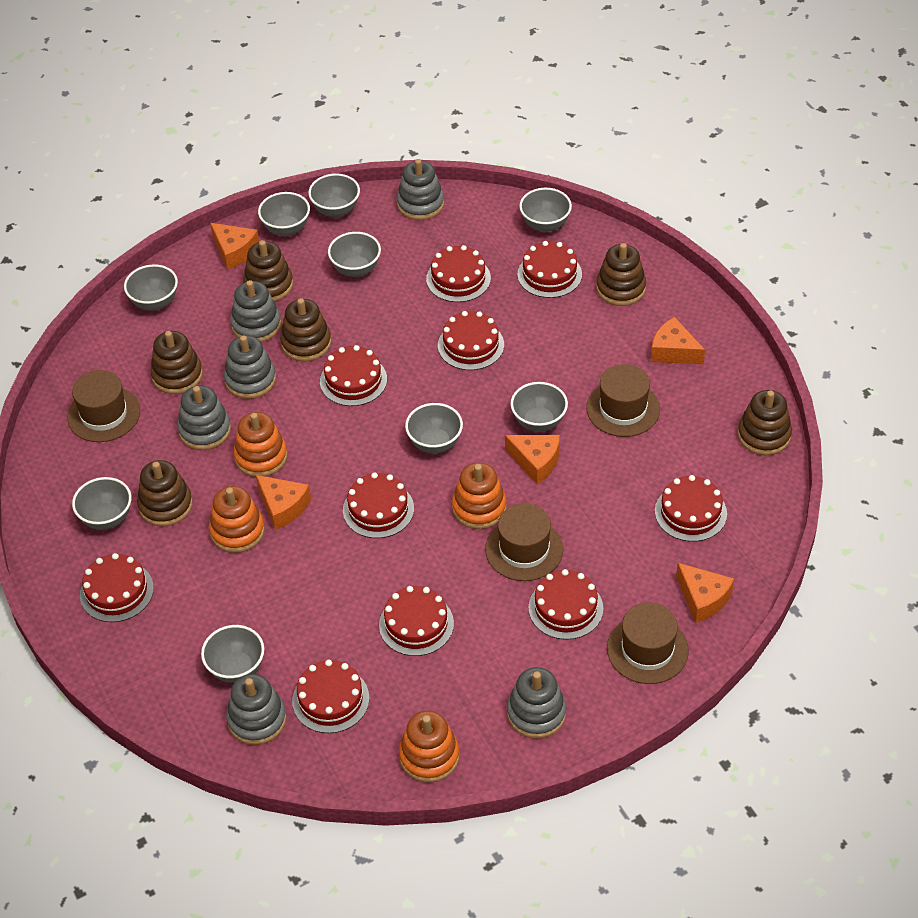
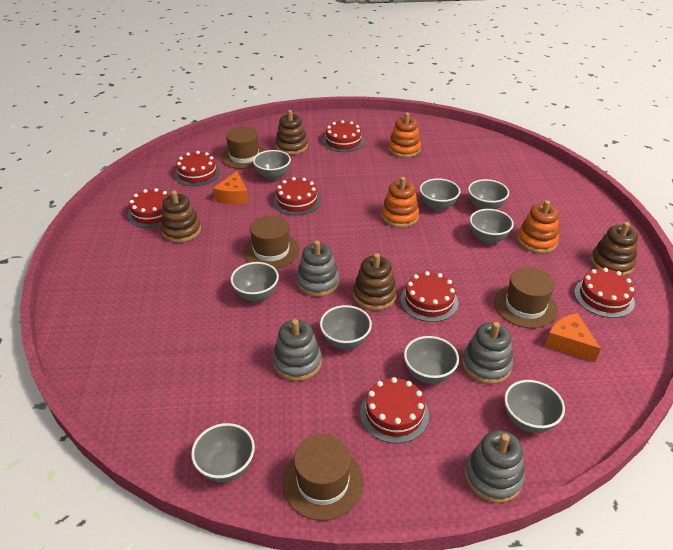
brown stacking toy: 6 -> 4
grey stacking toy: 6 -> 4
orange cheese: 5 -> 2
orange stacking toy: 4 -> 3
red cake: 10 -> 7

